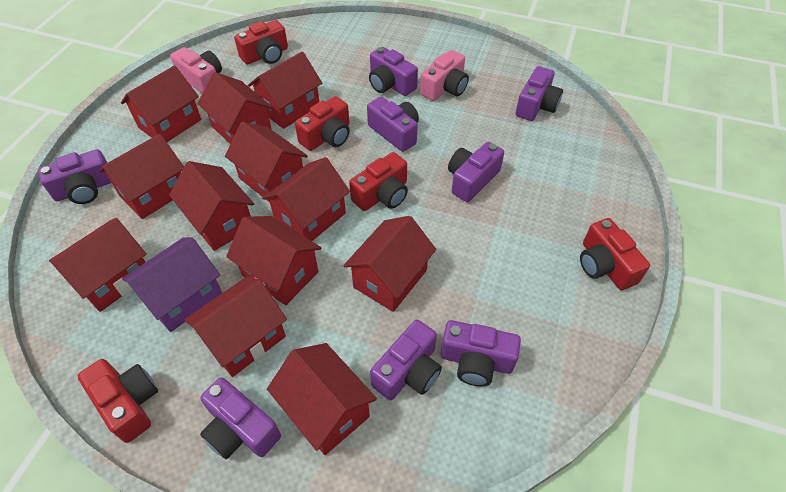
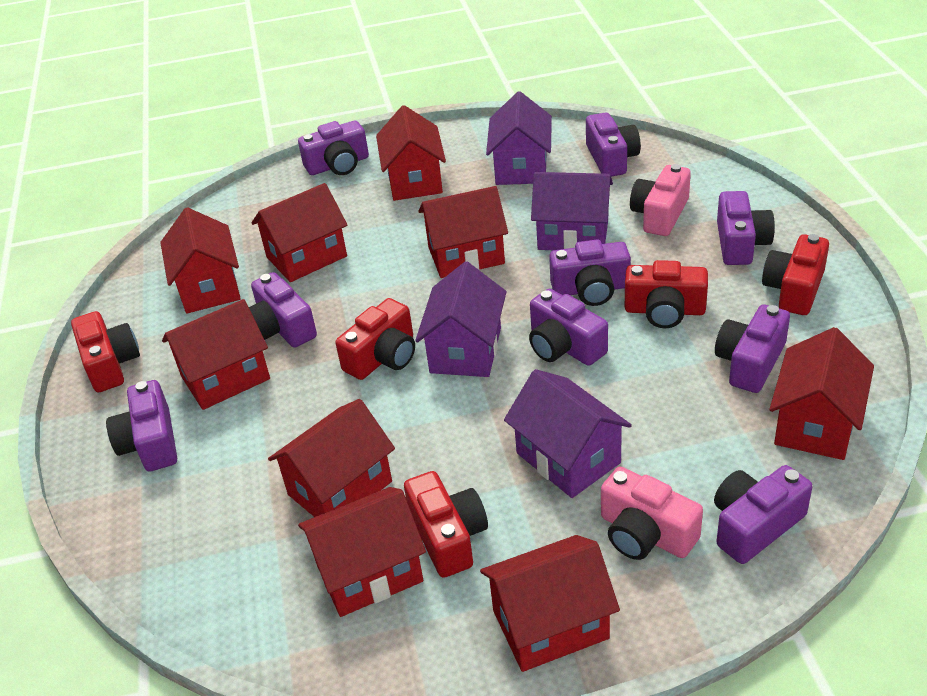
purple camera: 8 -> 9
purple house: 1 -> 4
red house: 12 -> 9

